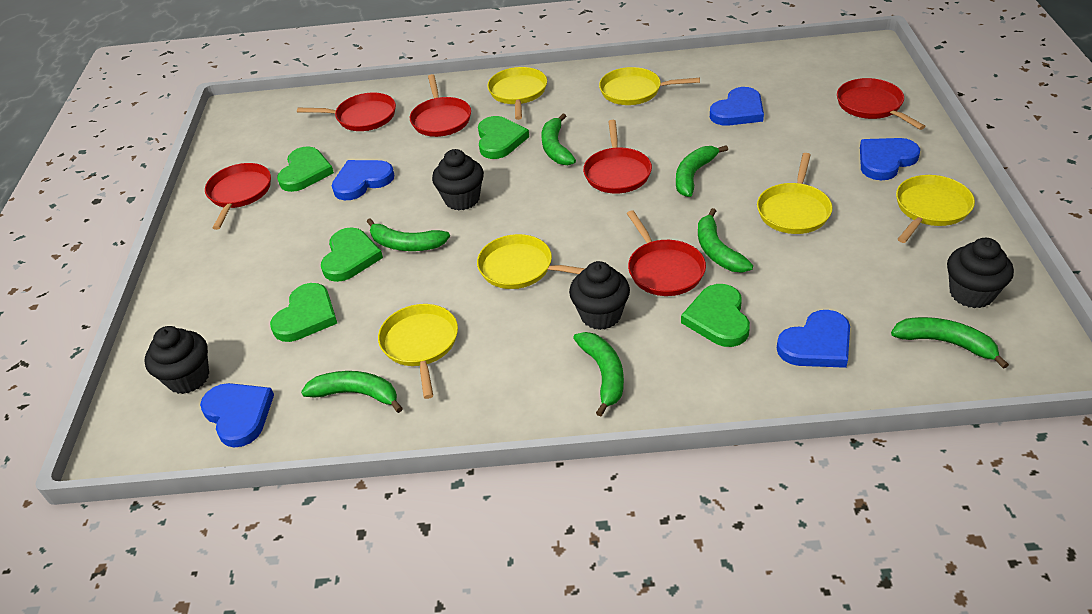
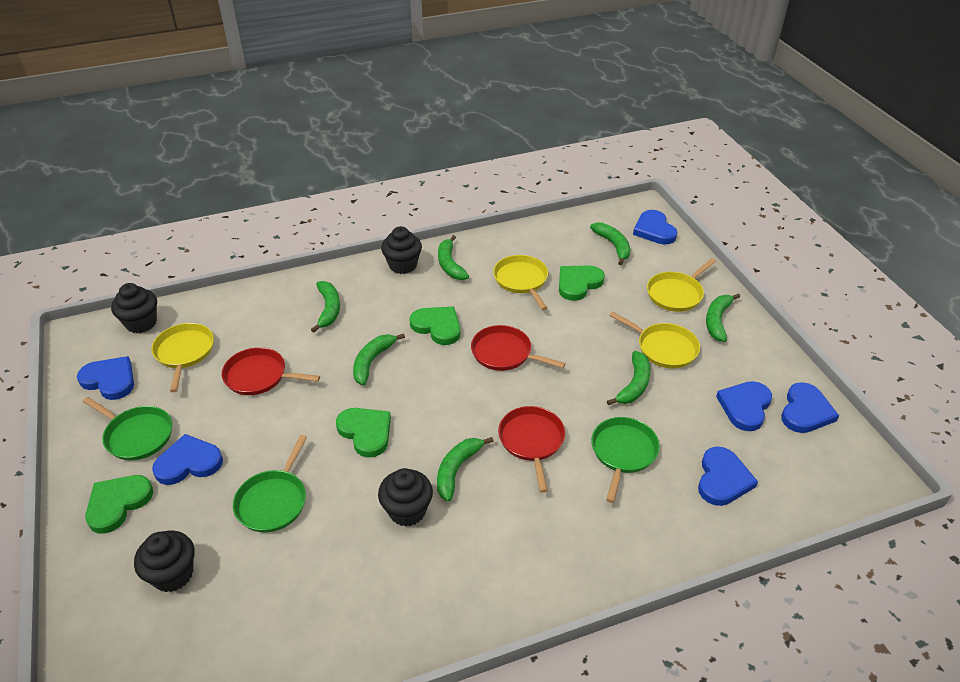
blue heart: 5 -> 6
green heart: 5 -> 4
green pan: 0 -> 3
red pan: 6 -> 3
yellow pan: 6 -> 4

